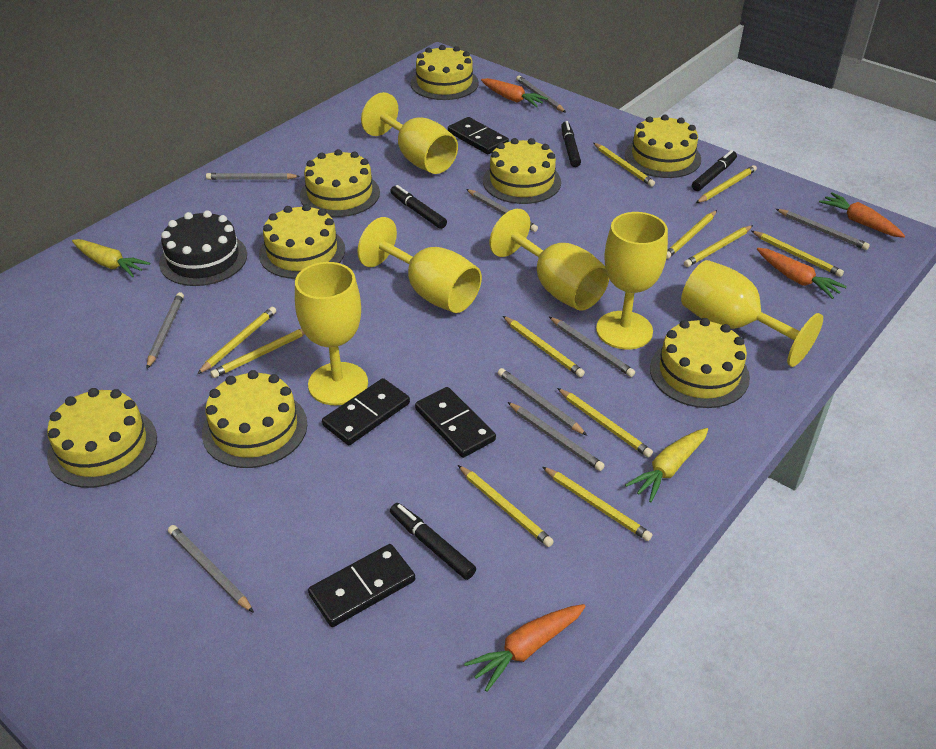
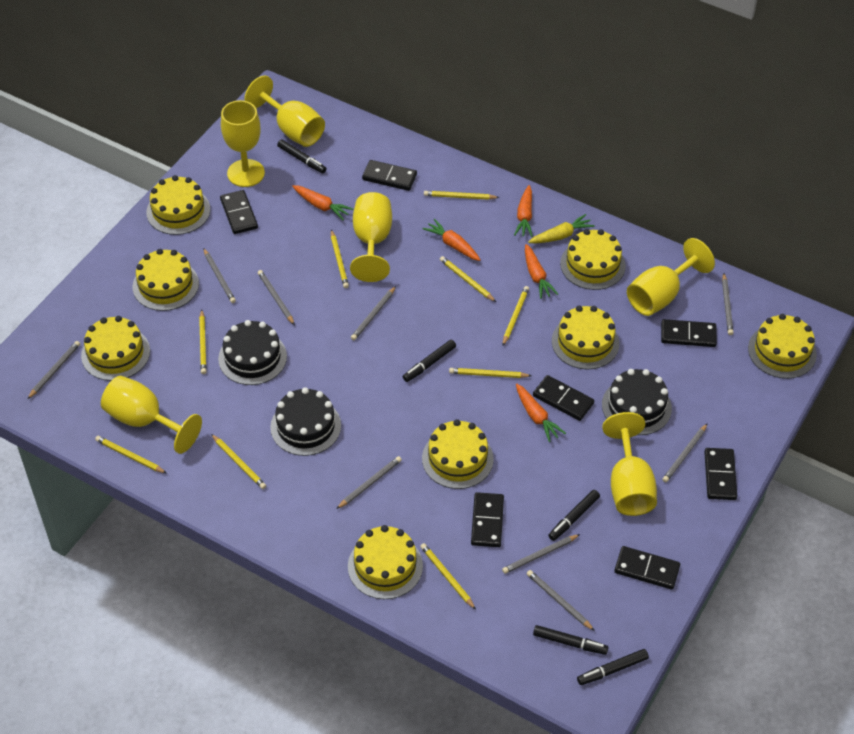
black cake: 1 -> 3
black domino: 4 -> 7
black marker: 4 -> 5
orange carrot: 4 -> 5
yellow carrot: 2 -> 1
yellow pencil: 11 -> 9

